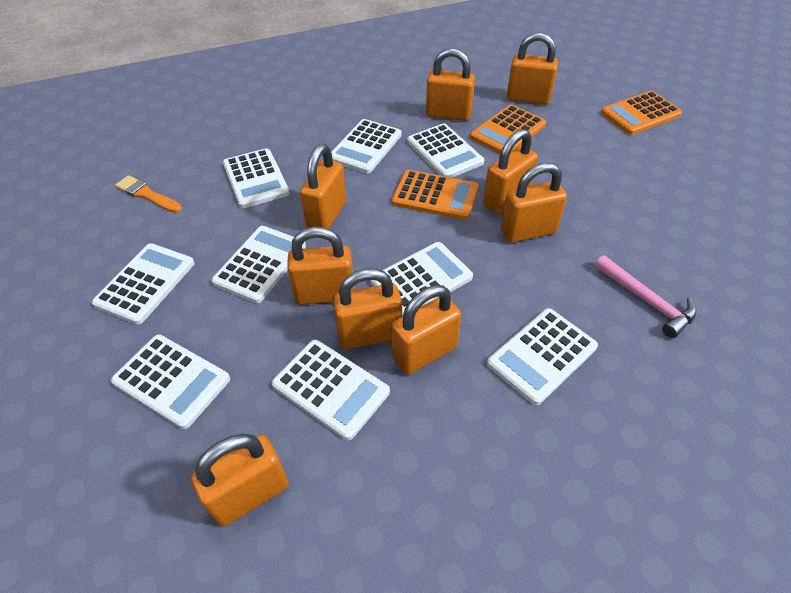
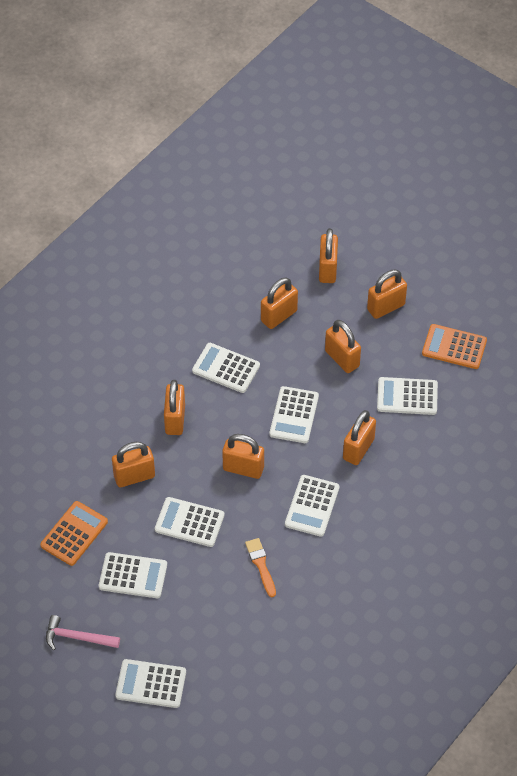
orange calculator: 3 -> 2
orange padlock: 9 -> 8
white calculator: 9 -> 7

